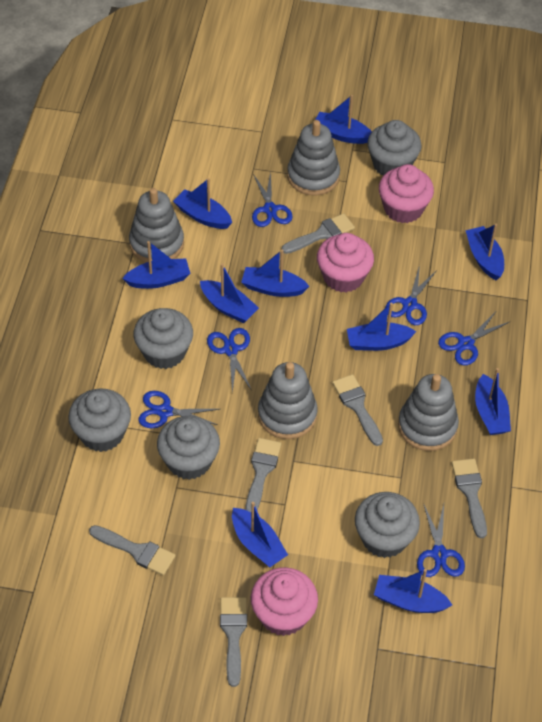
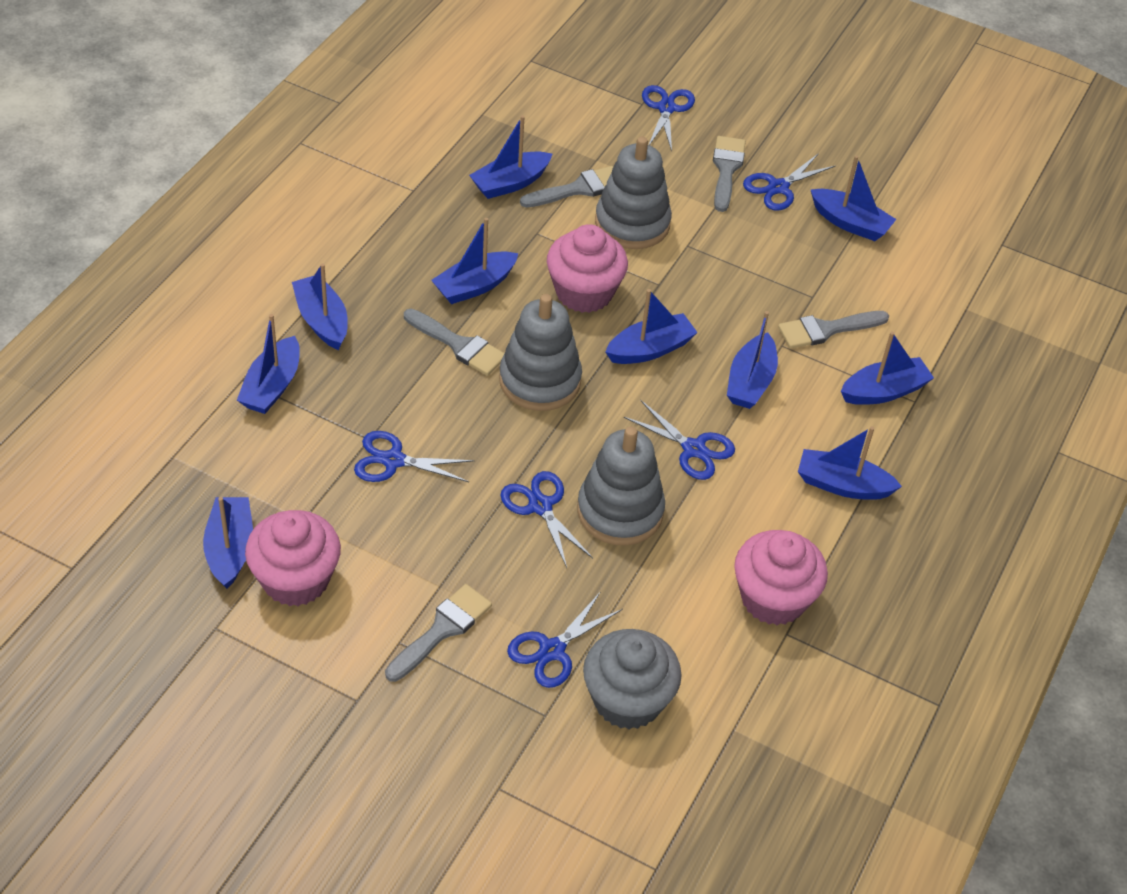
grey brush: 6 -> 5
grey cupcake: 5 -> 1
grey stacking toy: 4 -> 3

